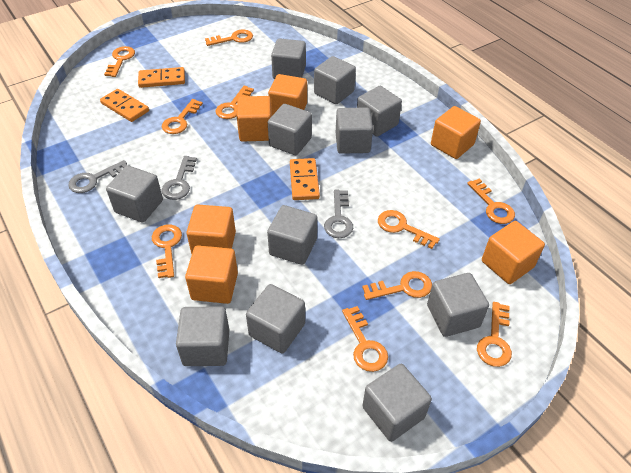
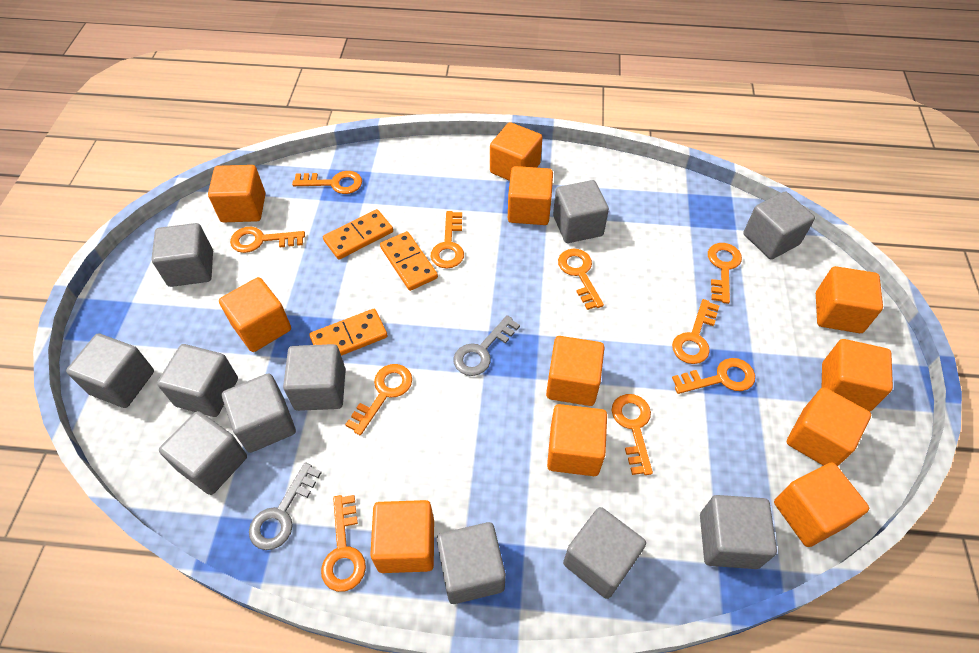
grey key: 3 -> 2
orange cube: 6 -> 11

